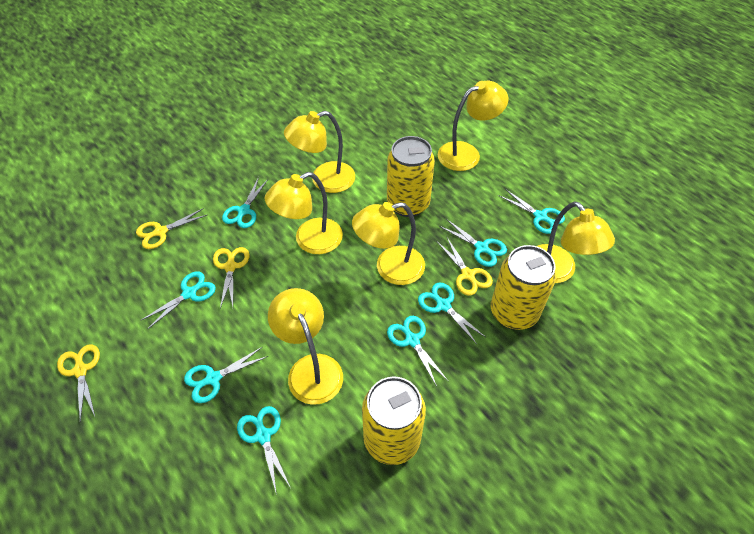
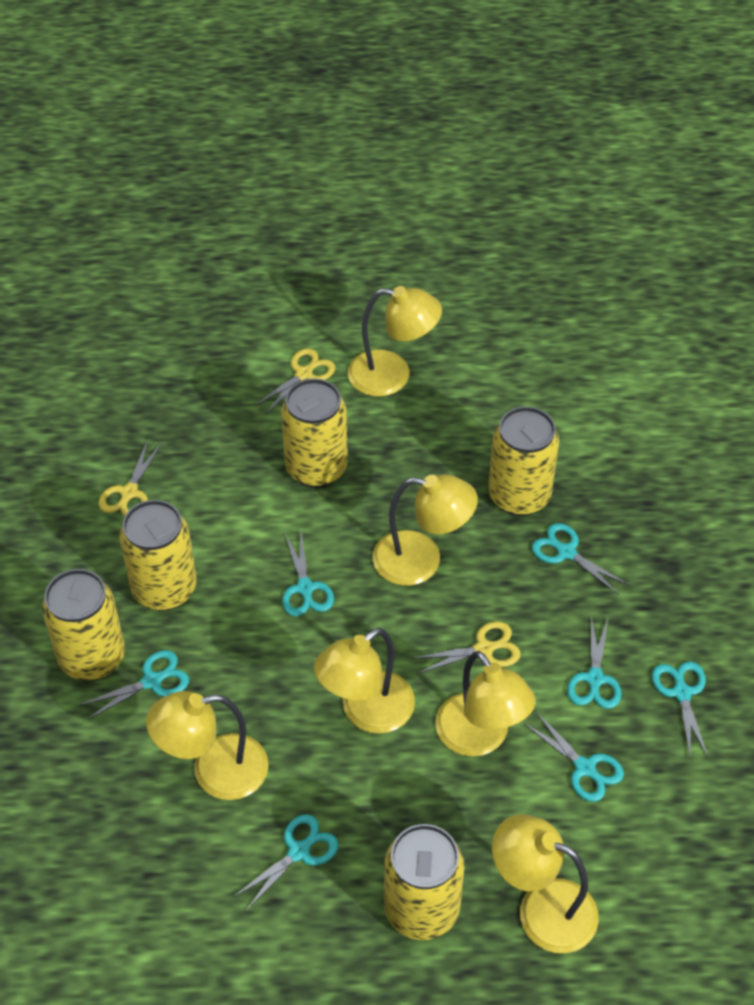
turquoise scissors: 8 -> 7
yellow can: 3 -> 5
yellow scissors: 4 -> 3

